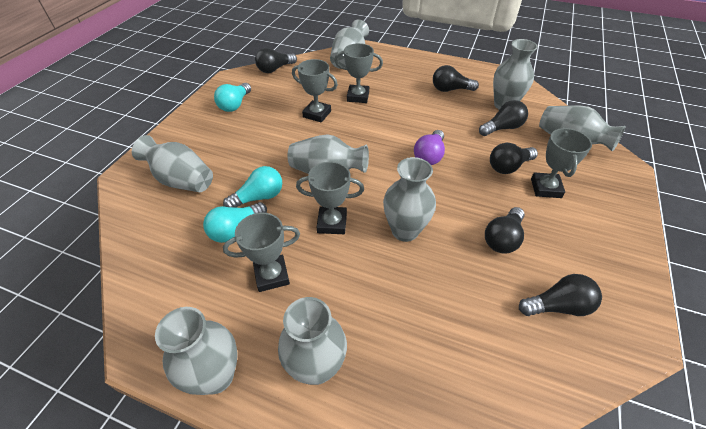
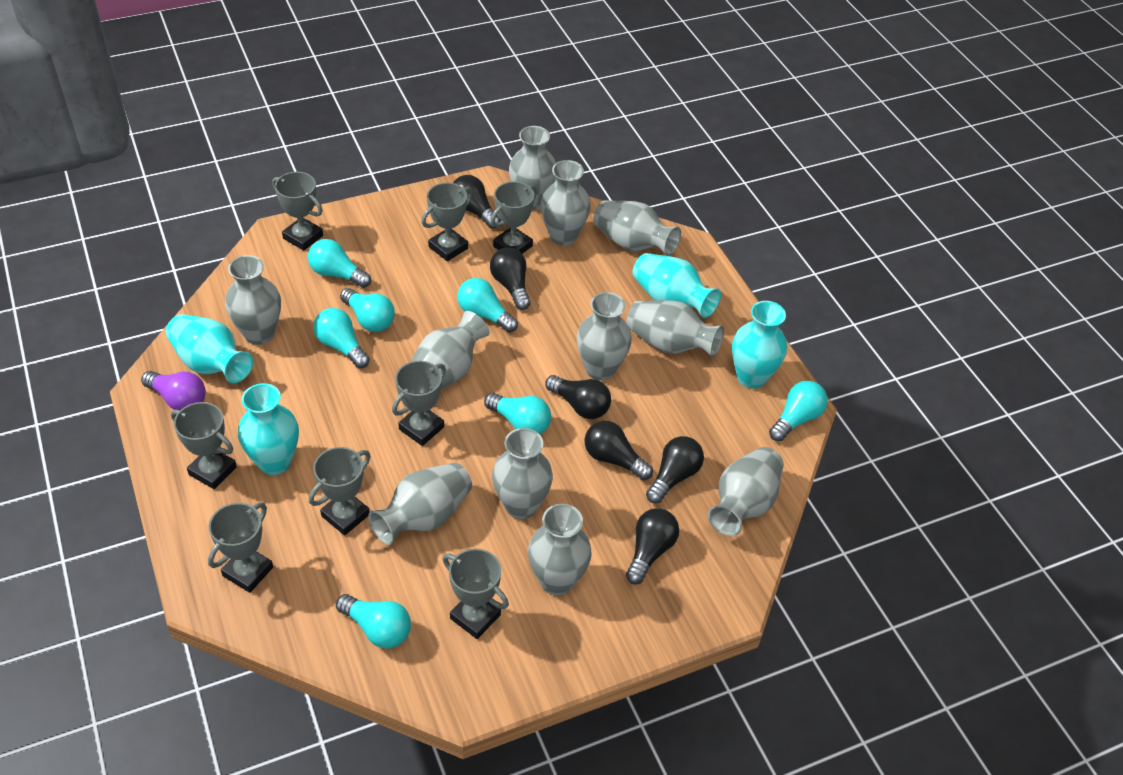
grey trophy: 5 -> 8
grey vase: 8 -> 11
turquoise light bulb: 3 -> 7
turquoise vase: 0 -> 4

